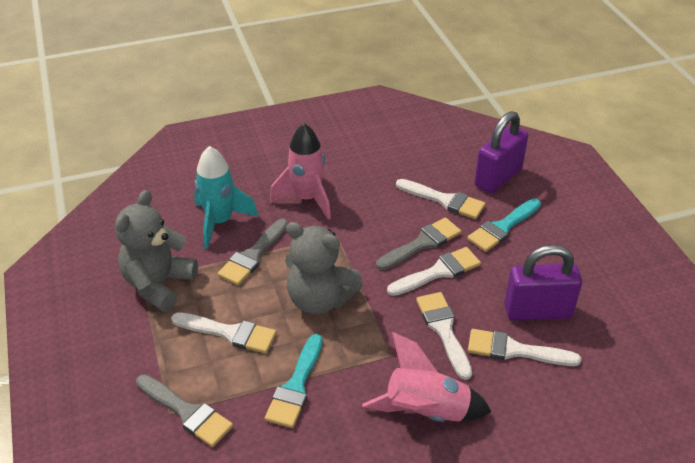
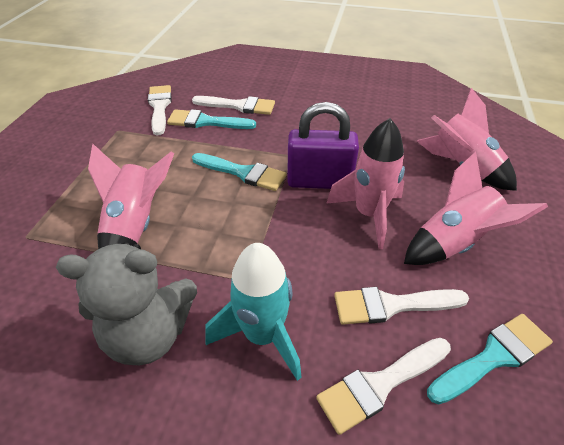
grey brush: 3 -> 0
grey teddy bear: 2 -> 1
pink rocket: 2 -> 4
purple padlock: 2 -> 1
turquoise brush: 2 -> 3
white brush: 5 -> 4

